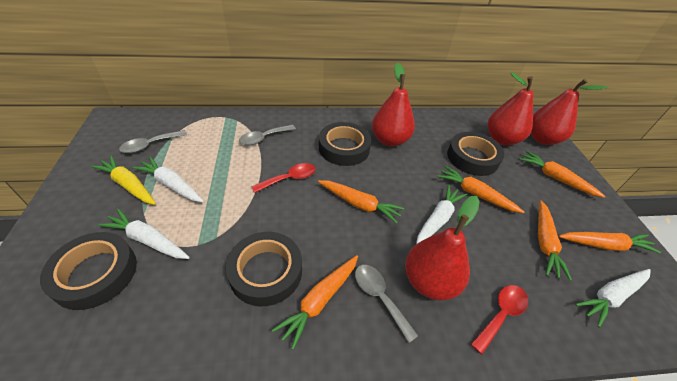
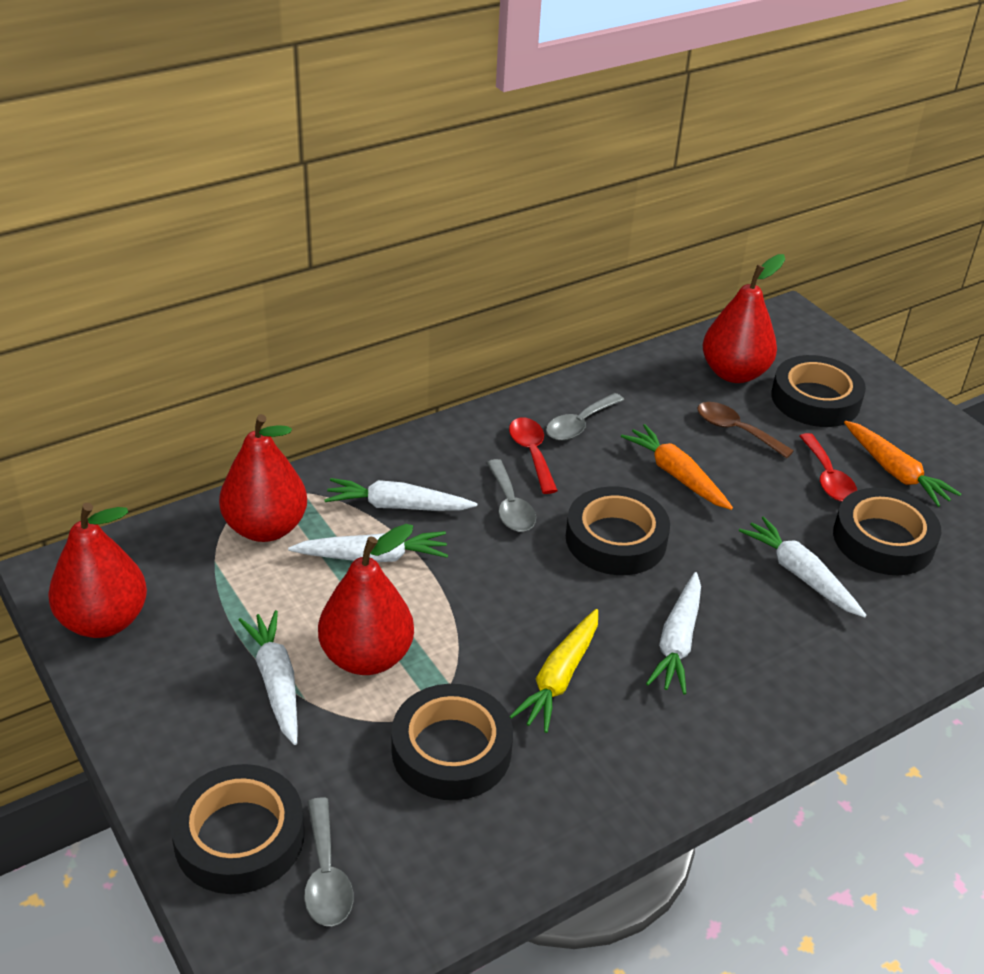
black tape: 4 -> 5
brown spoon: 0 -> 1
orange carrot: 6 -> 2
white carrot: 4 -> 5

